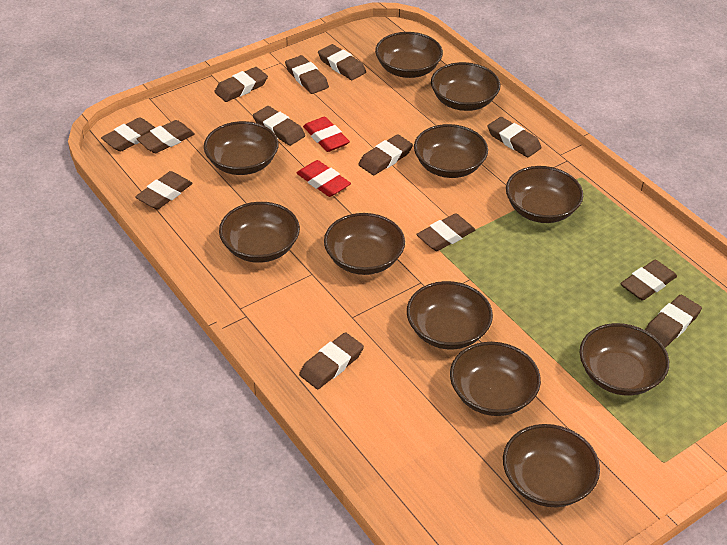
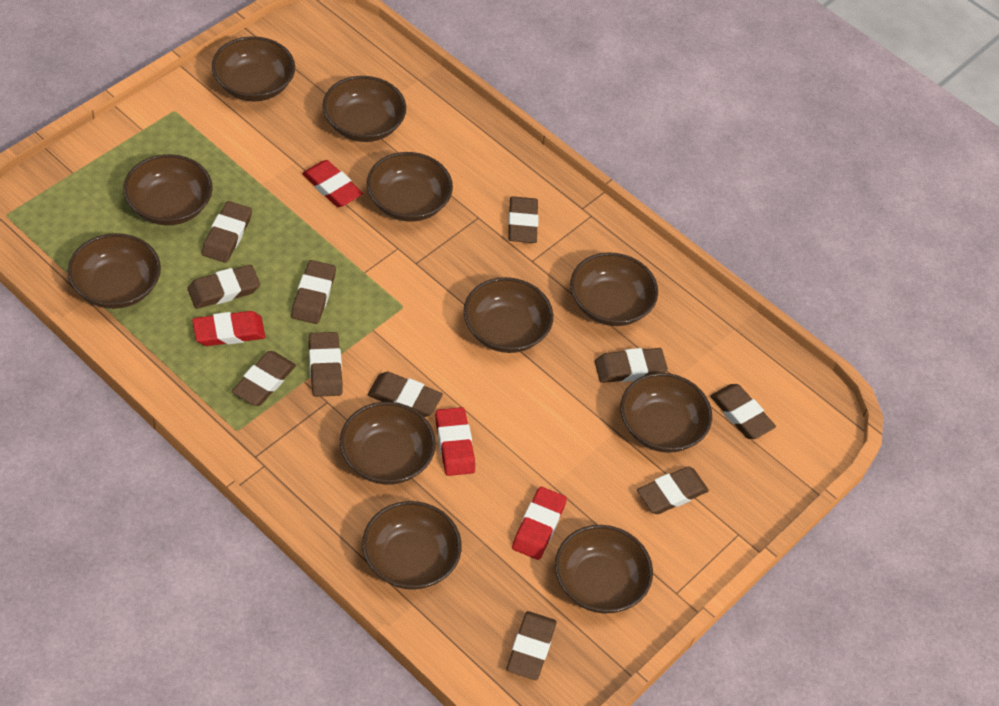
brown eraser: 13 -> 11
red eraser: 2 -> 4

